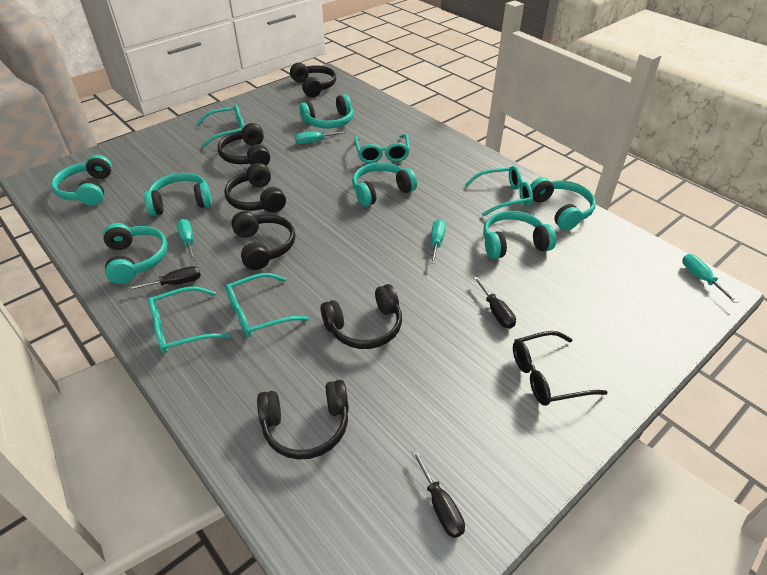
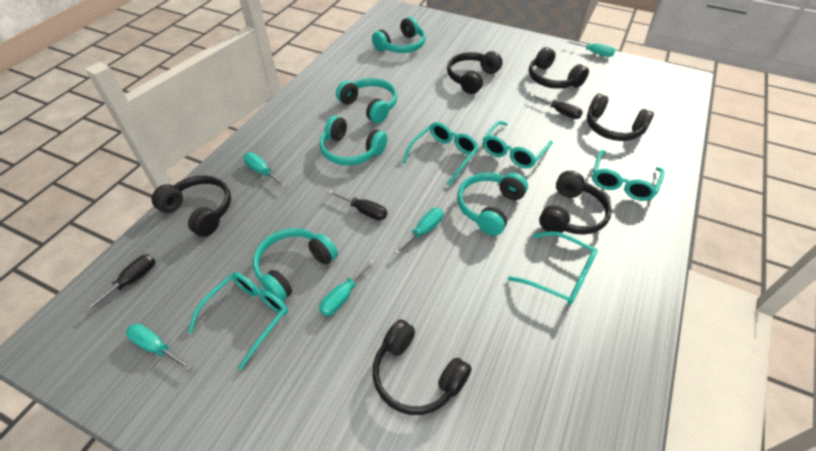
black glasses: 1 -> 0
turquoise headphones: 7 -> 5
turquoise screwdriver: 4 -> 5

